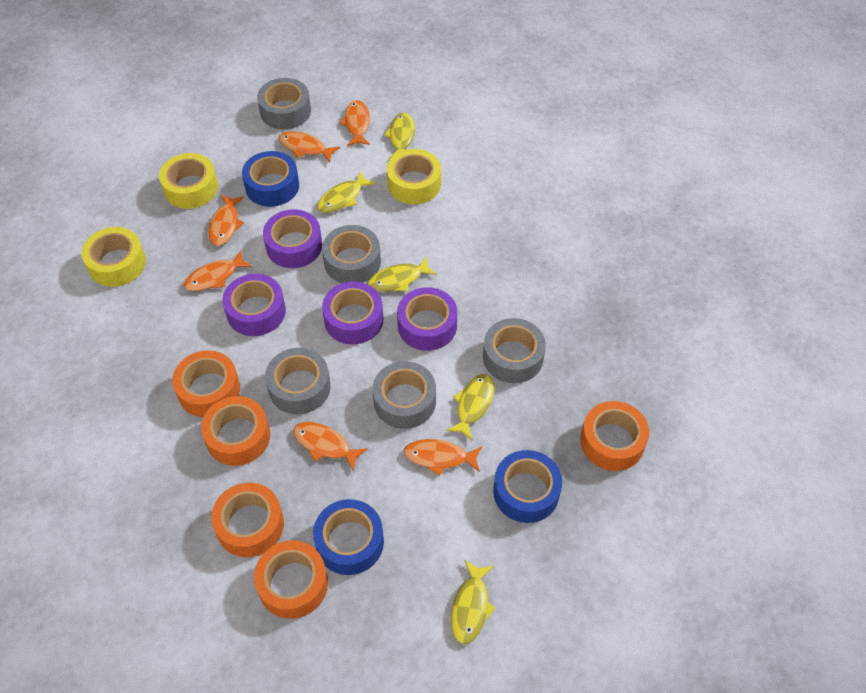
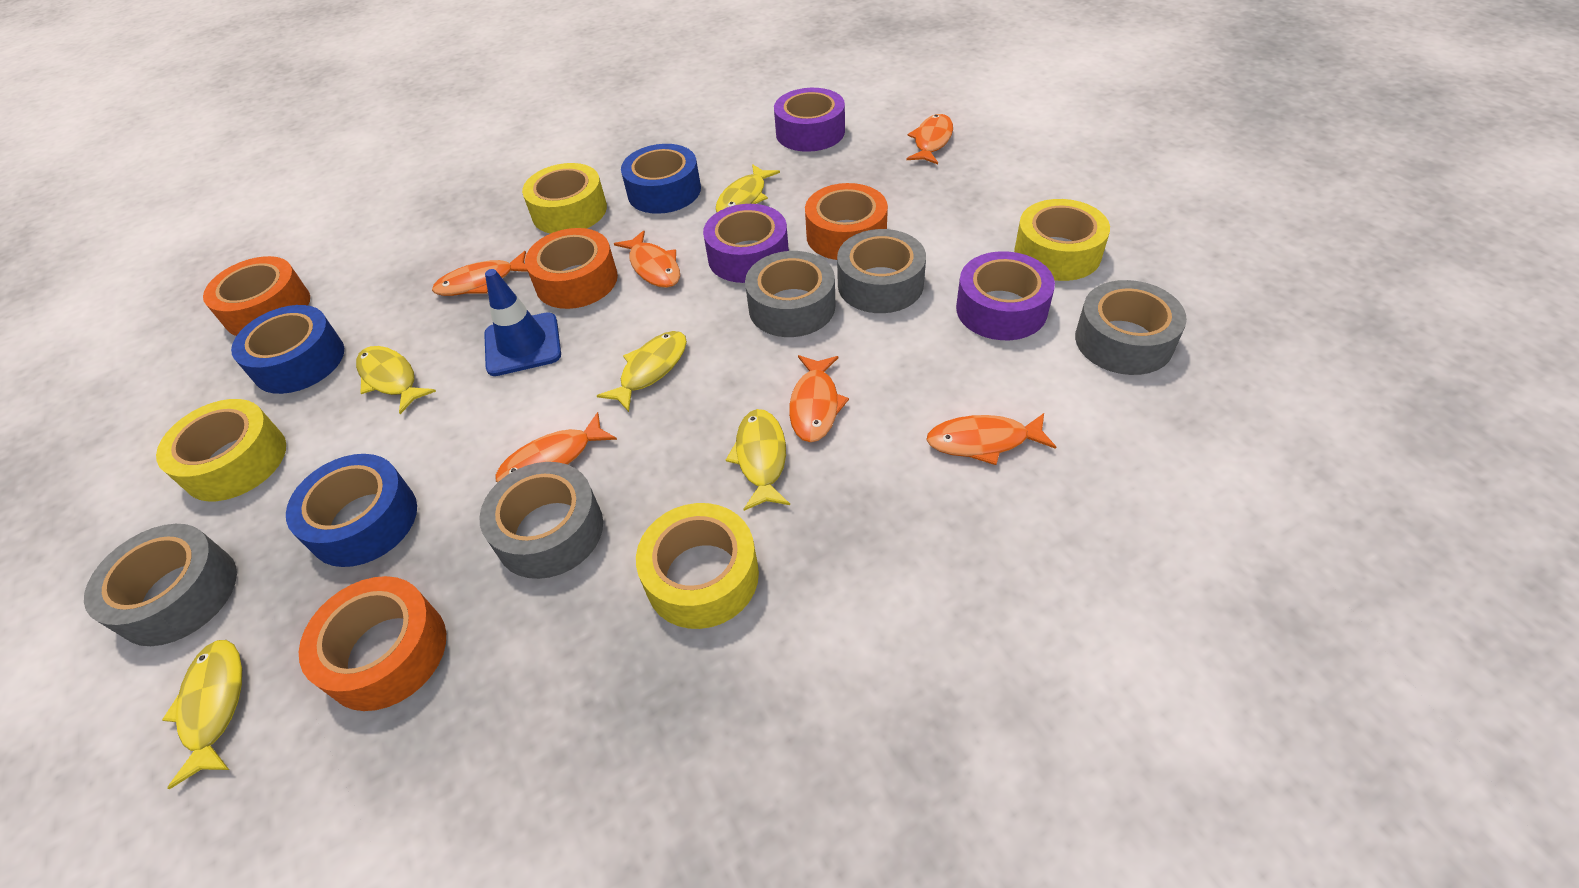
blue traffic cone: 0 -> 1
orange tape: 5 -> 4
purple tape: 4 -> 3
yellow tape: 3 -> 4

